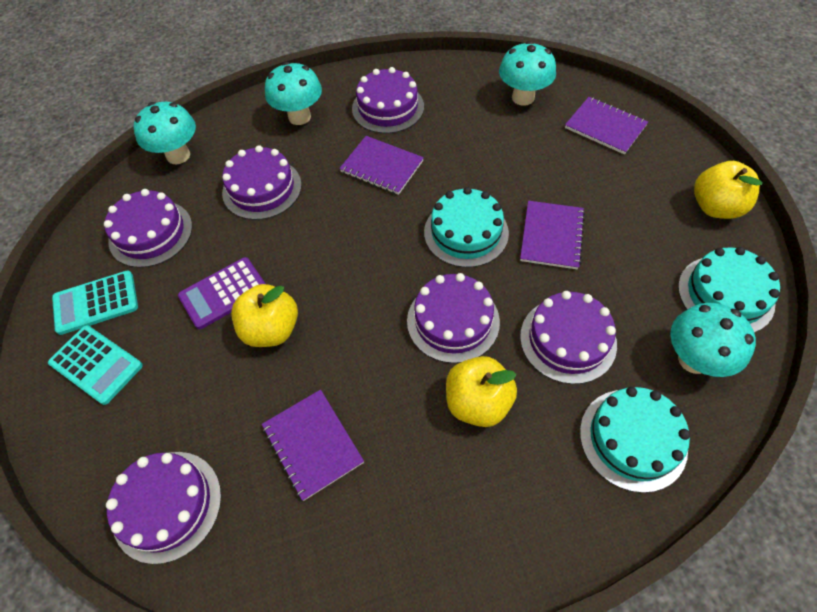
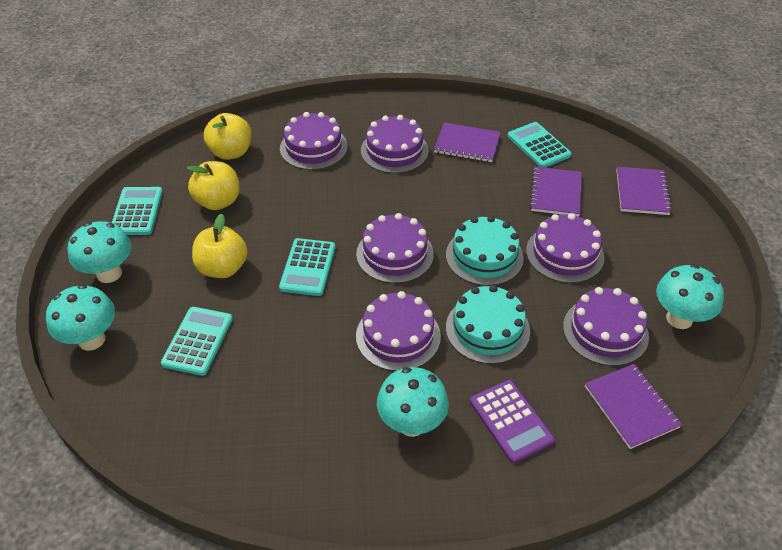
turquoise cake: 3 -> 2
turquoise calculator: 2 -> 4

